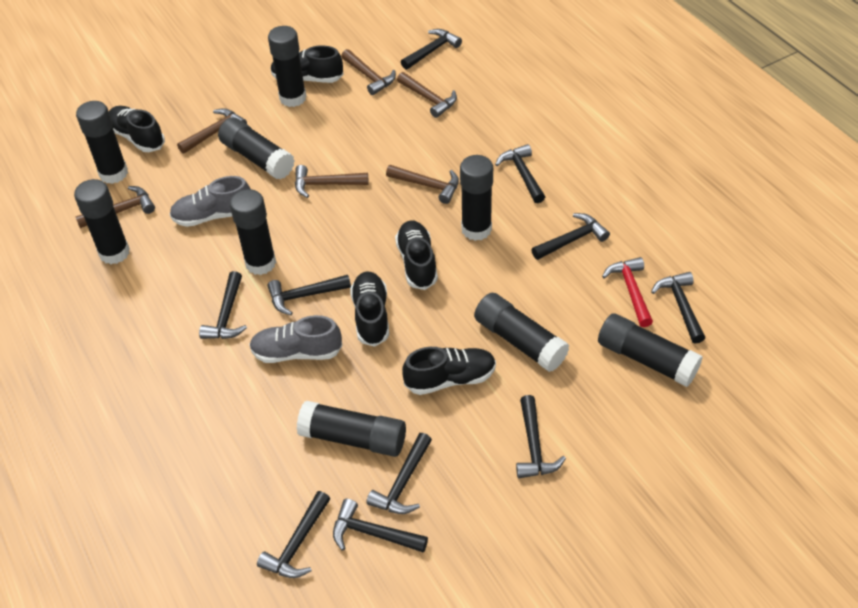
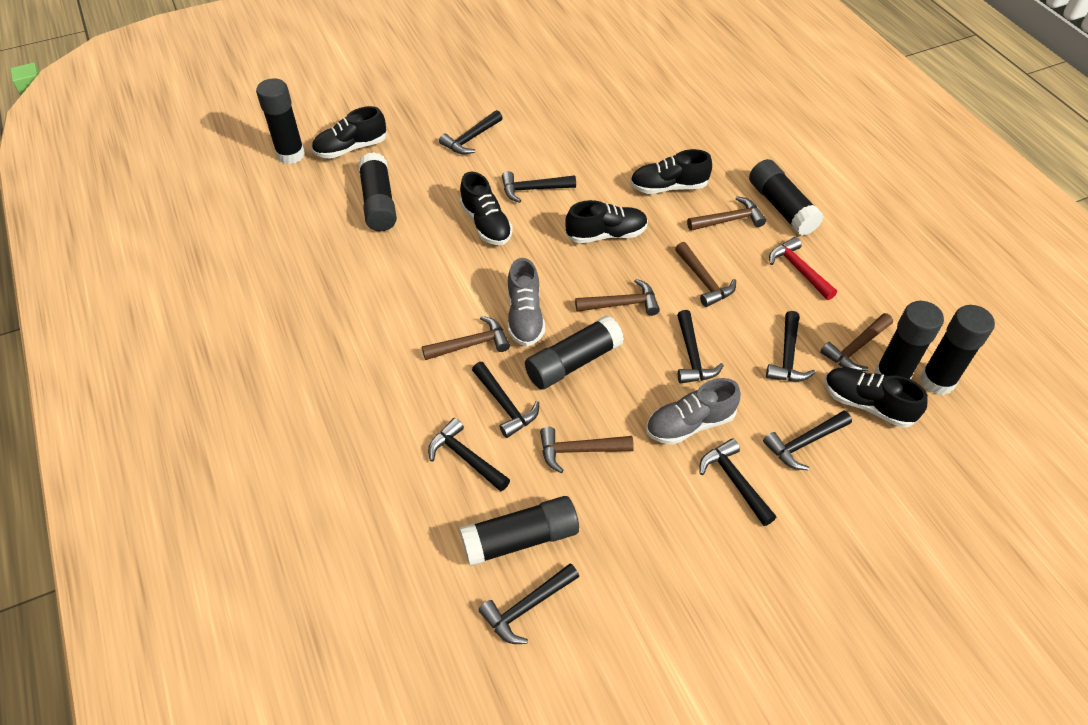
black glue stick: 9 -> 7
black hammer: 10 -> 9

